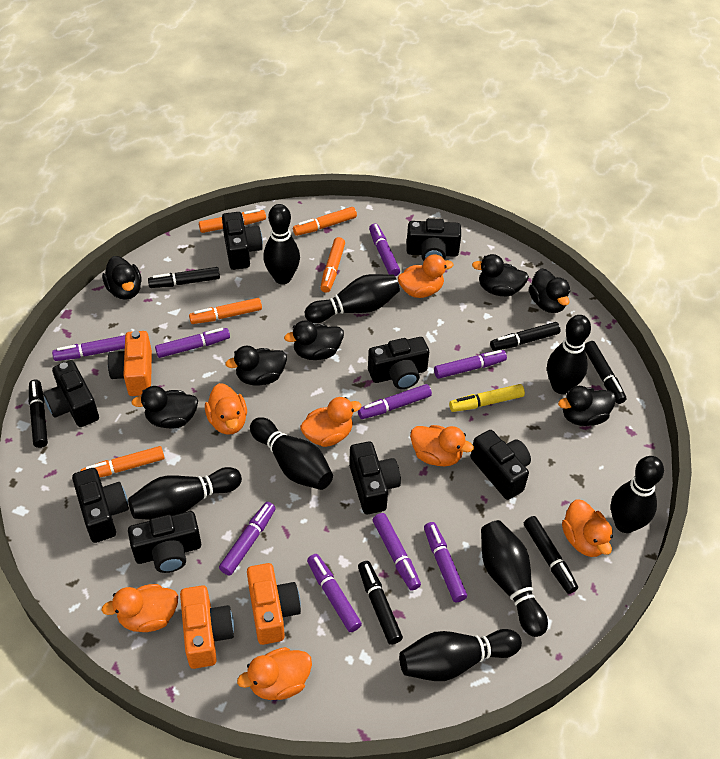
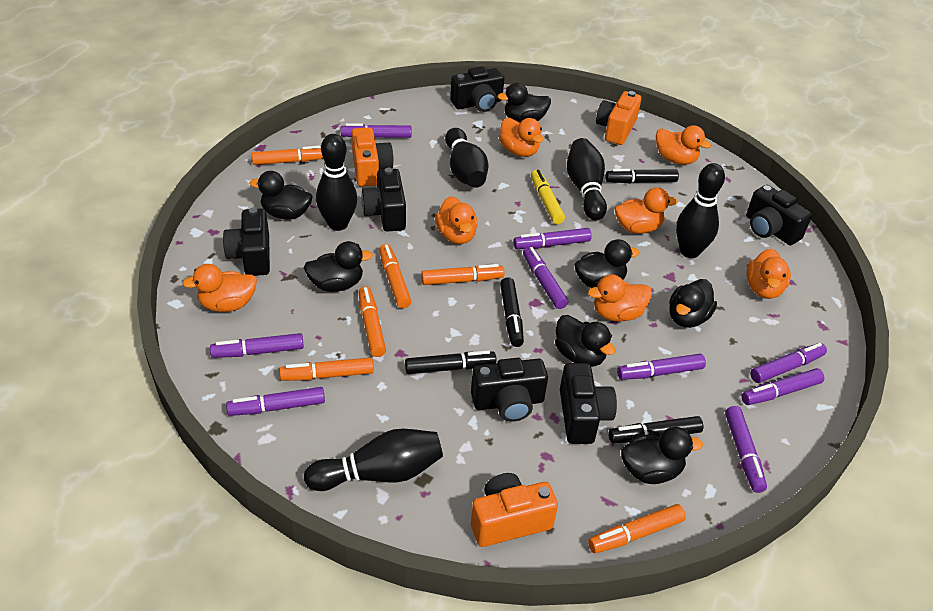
black bowling pin: 8 -> 5
black camera: 8 -> 6
black marker: 6 -> 4
orange marker: 5 -> 6

